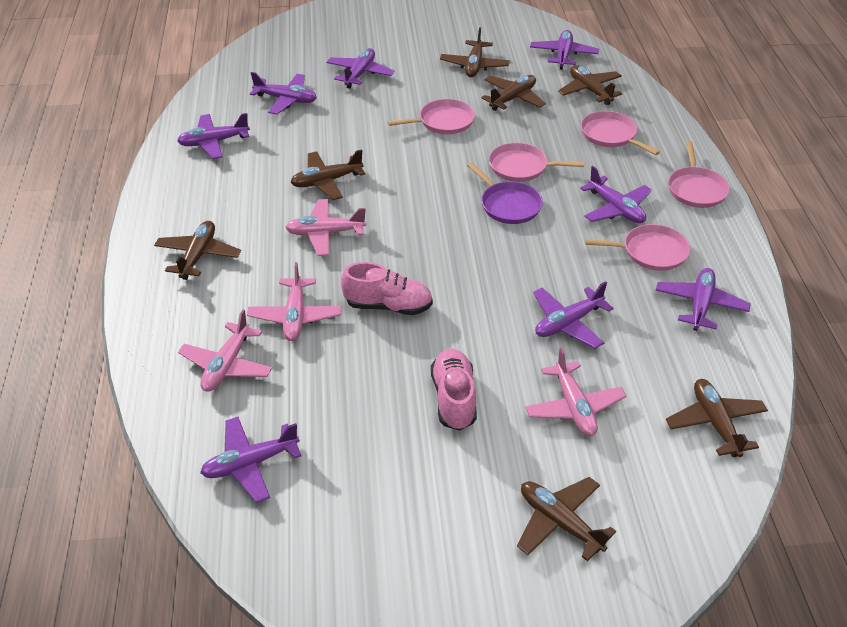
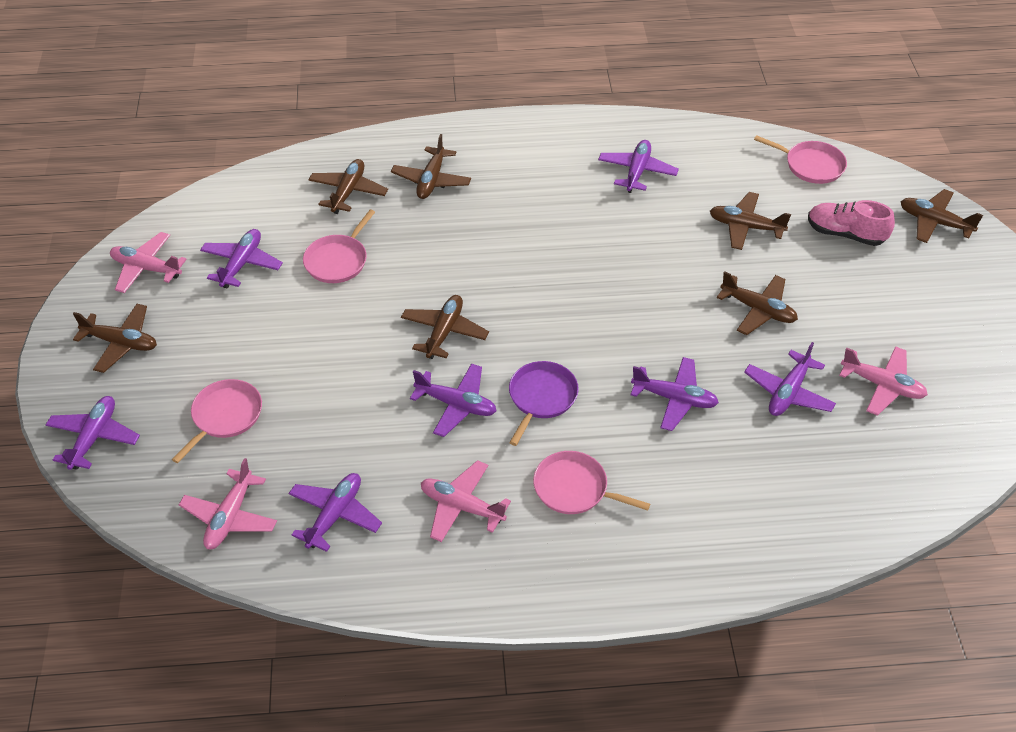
pink pan: 5 -> 4
pink shoe: 2 -> 1
purple plane: 8 -> 7

